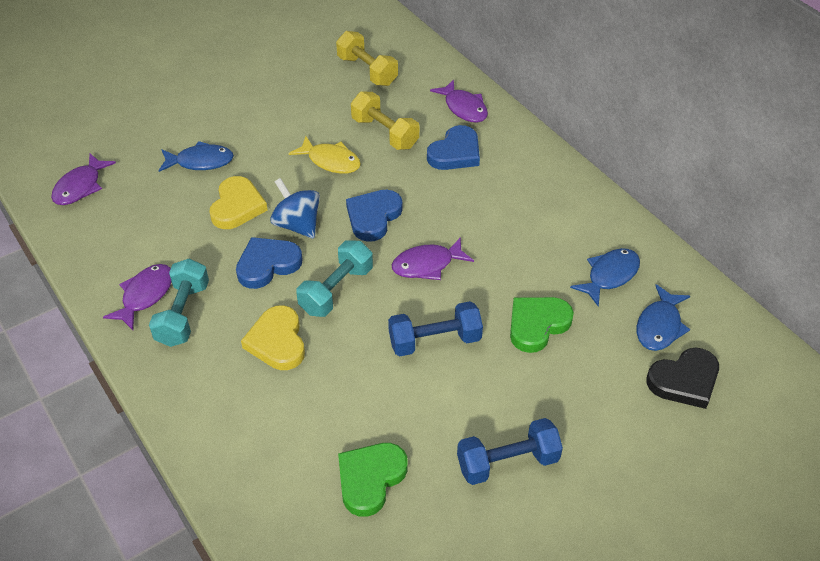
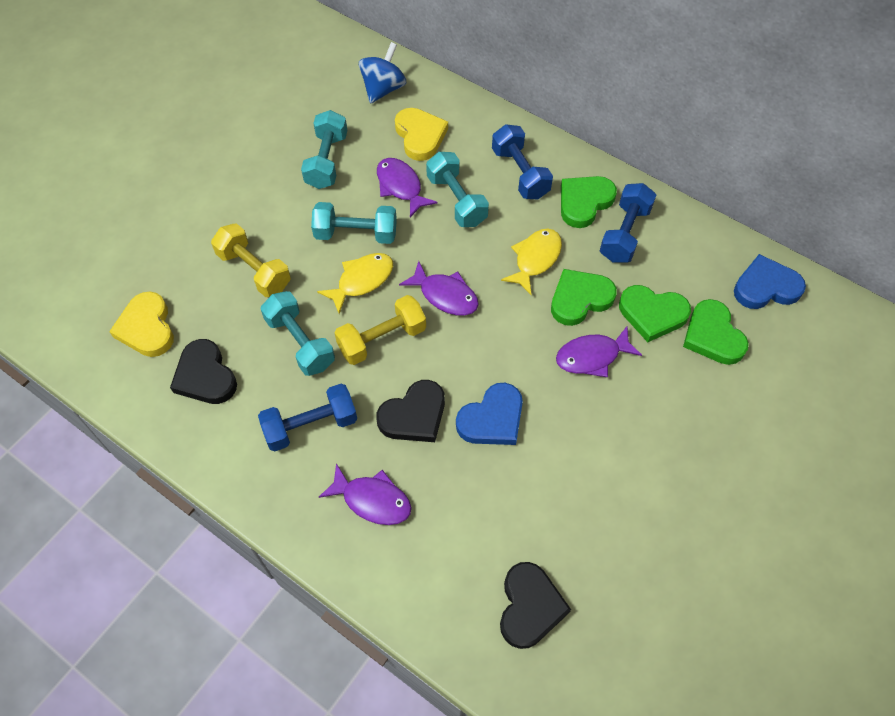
black heart: 1 -> 3
blue dumbbell: 2 -> 3
blue fish: 3 -> 0
blue heart: 3 -> 2
green heart: 2 -> 4
turquoise dumbbell: 2 -> 4
yellow fish: 1 -> 2

